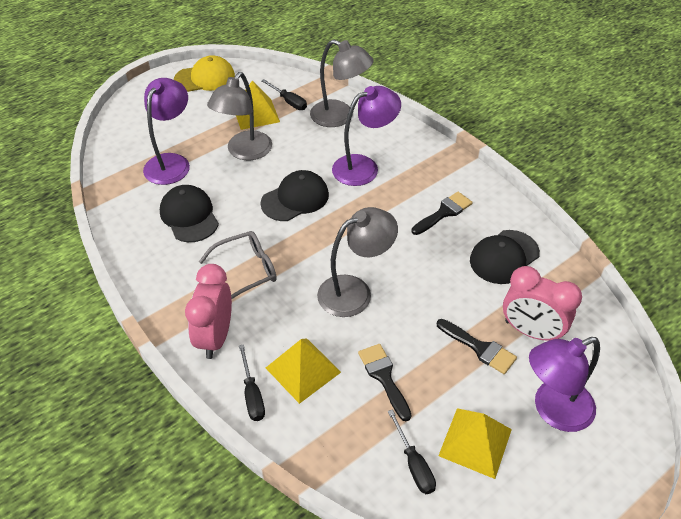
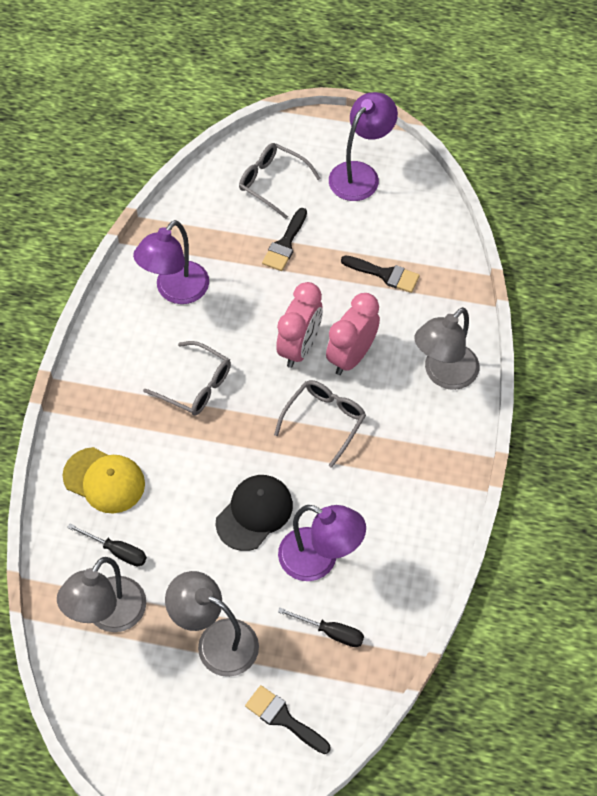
black cap: 3 -> 1
black screwdriver: 3 -> 2
grey glasses: 1 -> 3
yellow pyramid: 3 -> 0

